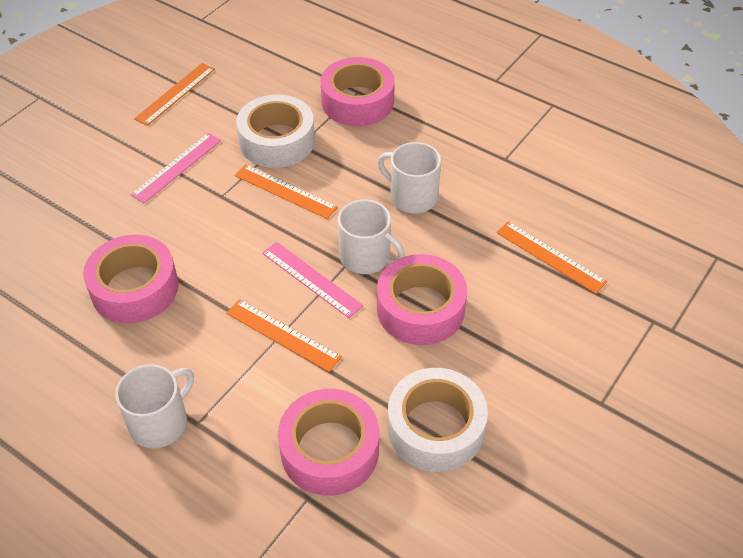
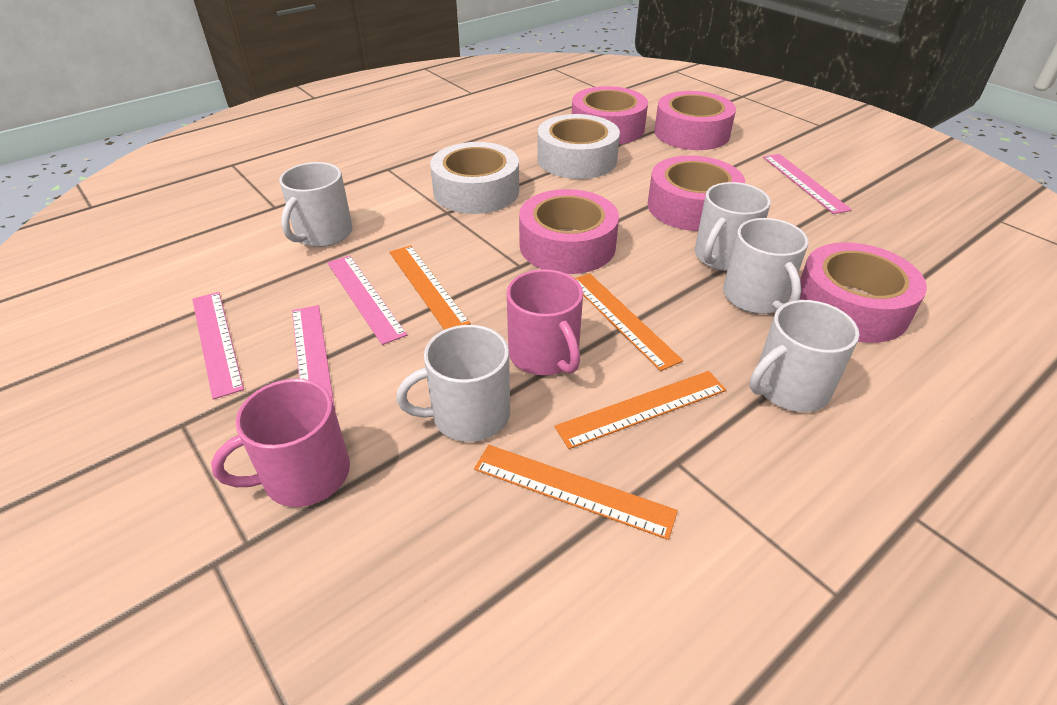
pink mug: 0 -> 2
pink ruler: 2 -> 4
pink tape: 4 -> 5
white mug: 3 -> 5

